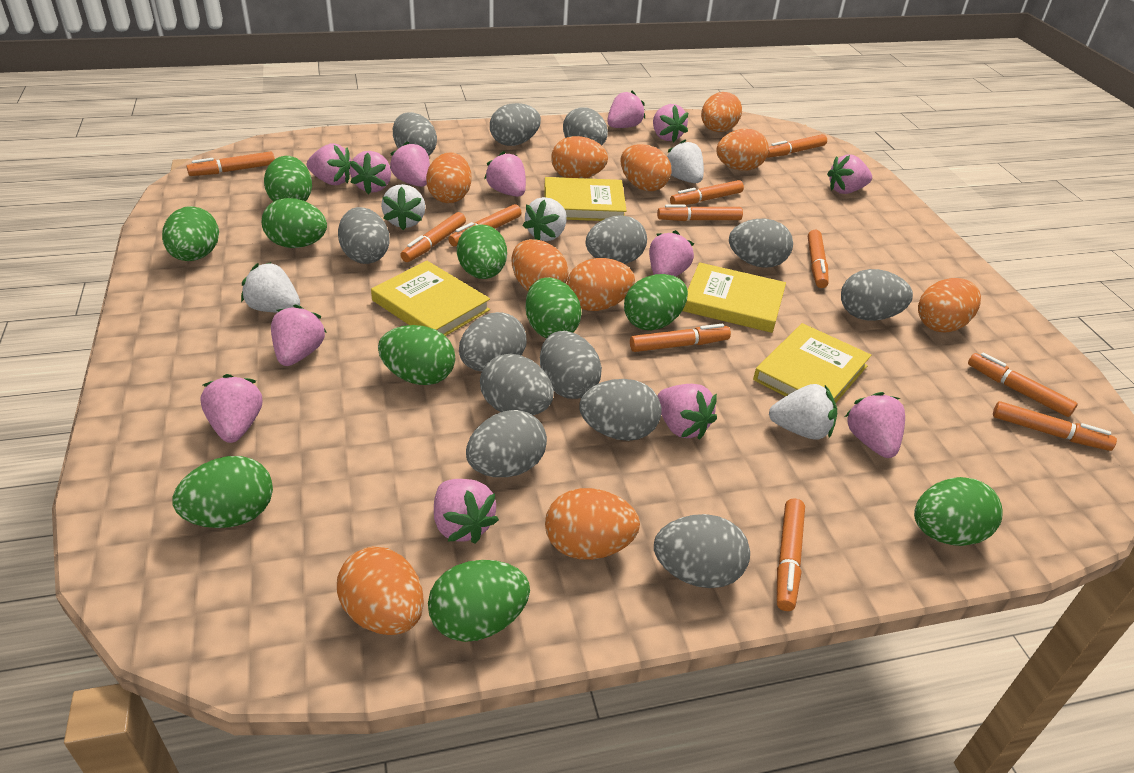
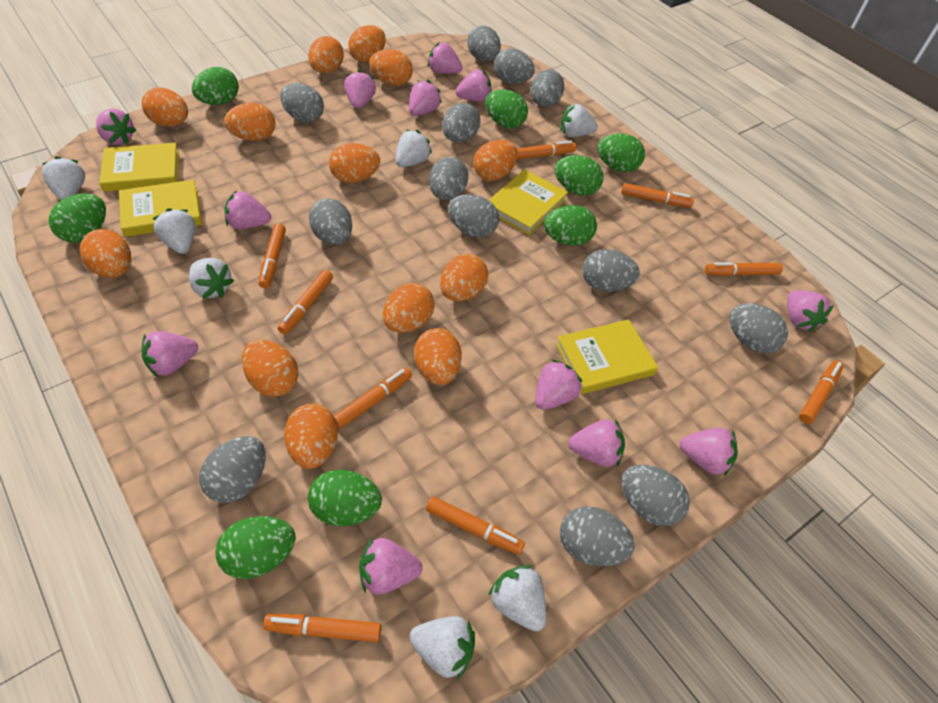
green egg: 10 -> 8
orange egg: 10 -> 13
orange marker: 11 -> 9
pink strawberry: 13 -> 12
white strawberry: 5 -> 7

